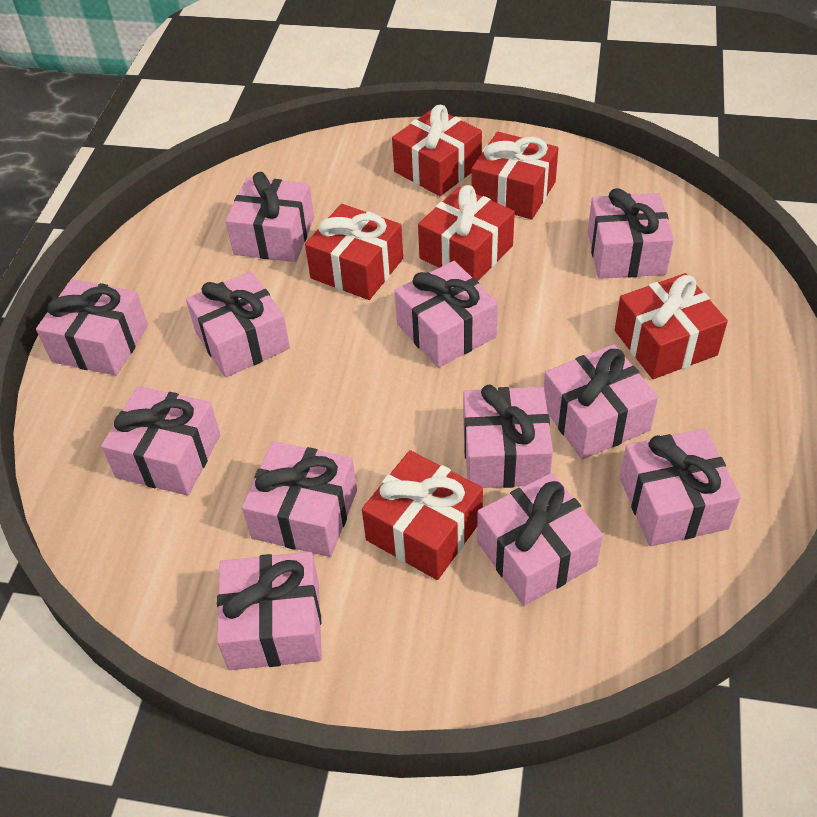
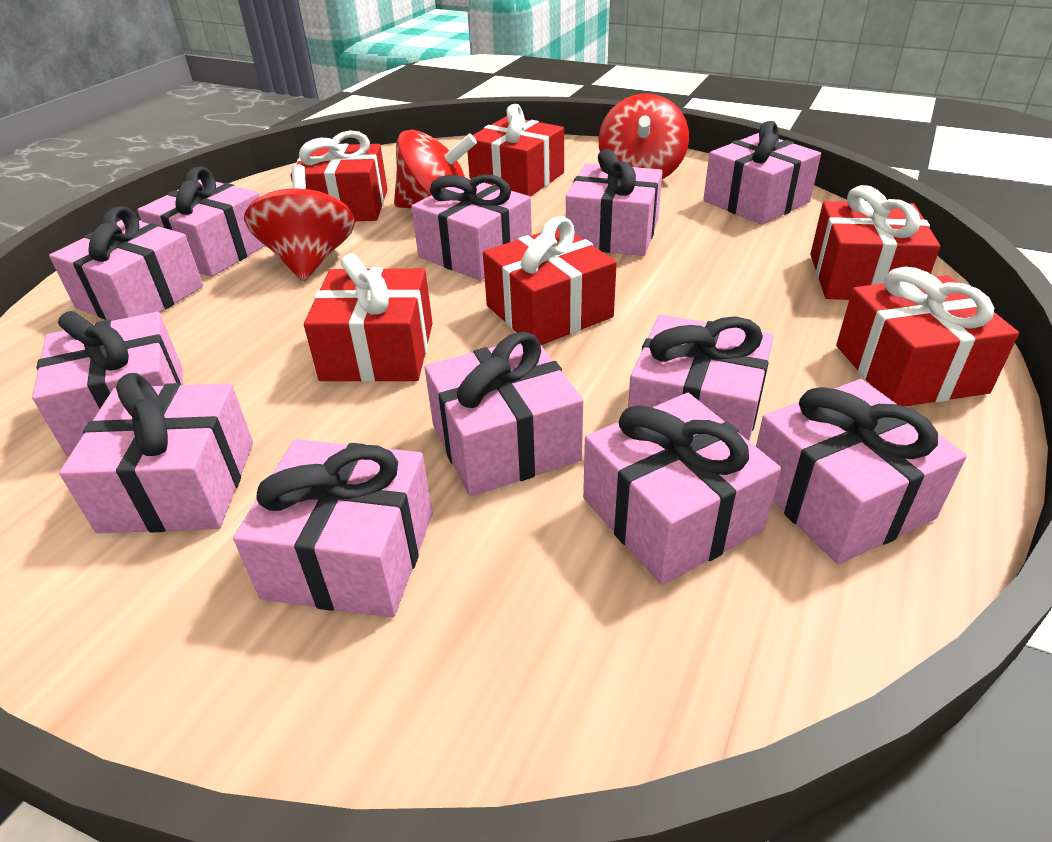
red spinning top: 0 -> 3

